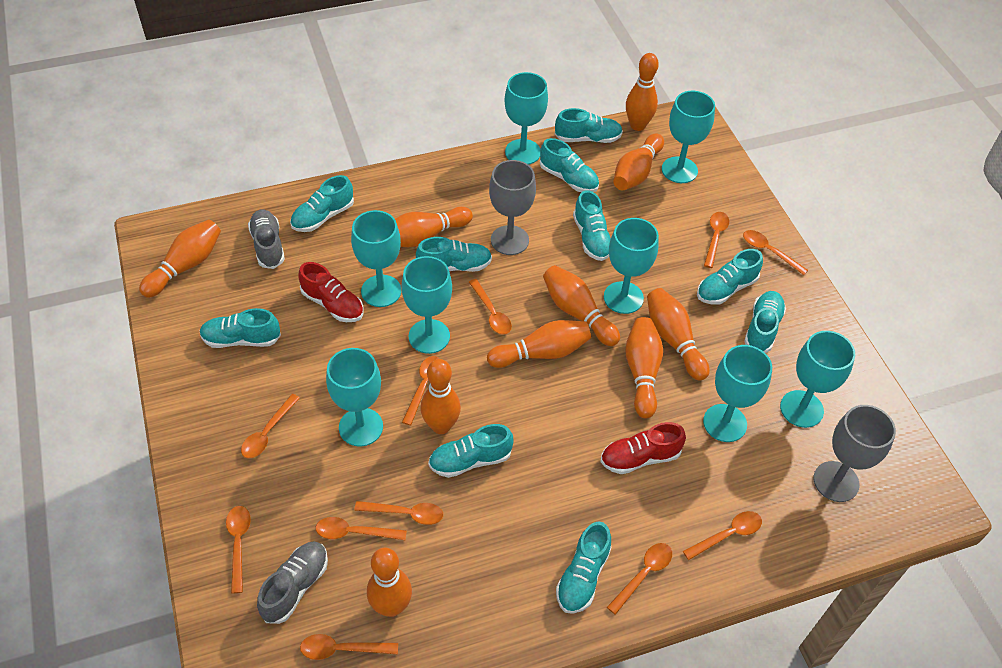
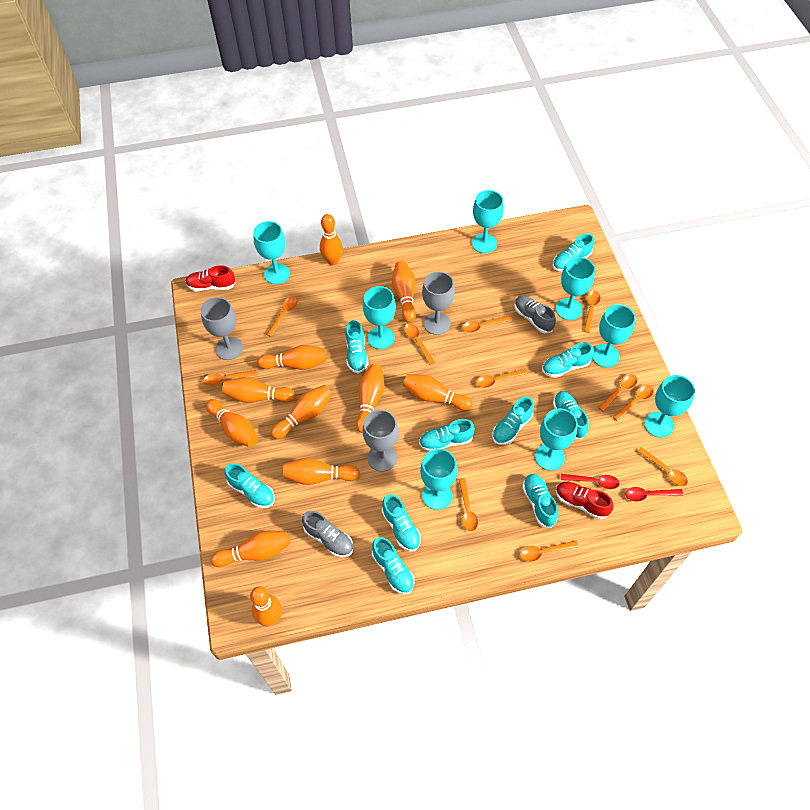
grey goblet: 2 -> 3
orange bowling pin: 10 -> 11
red spoon: 0 -> 2

